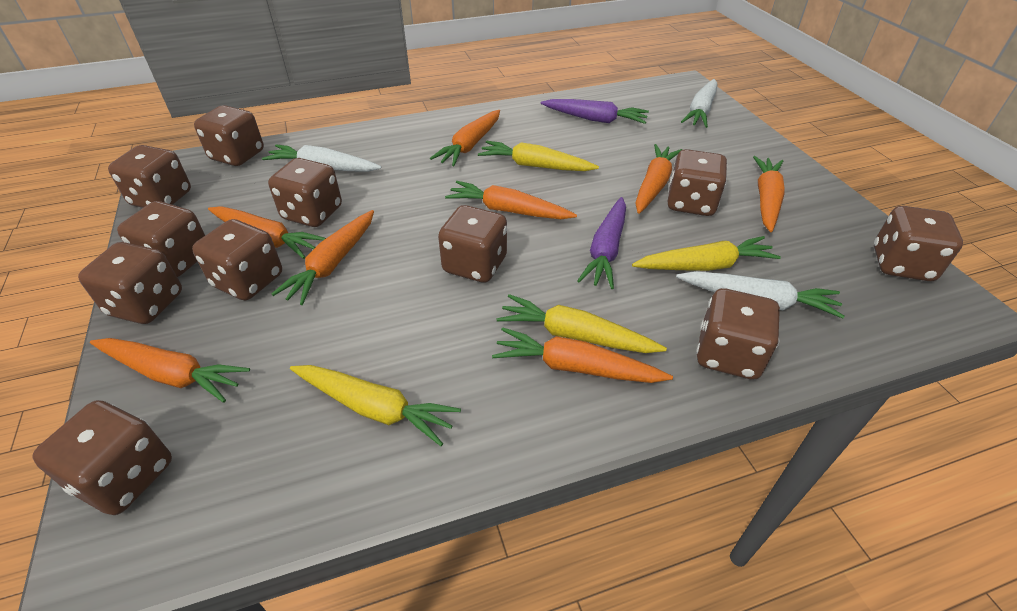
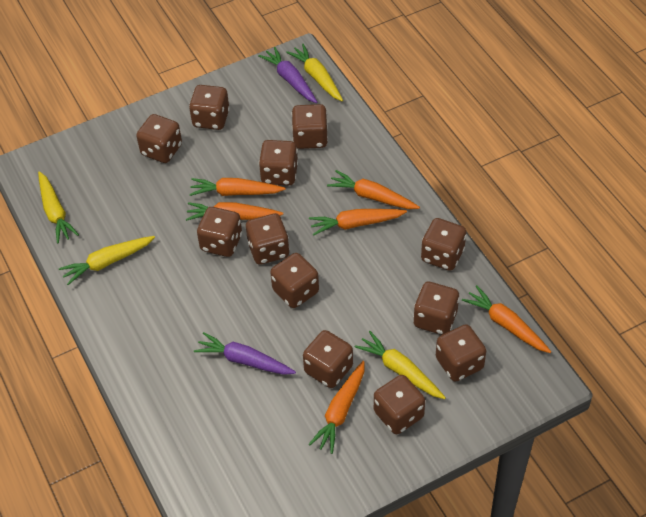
brown dice: 11 -> 12
orange carrot: 8 -> 6
white carrot: 3 -> 0

